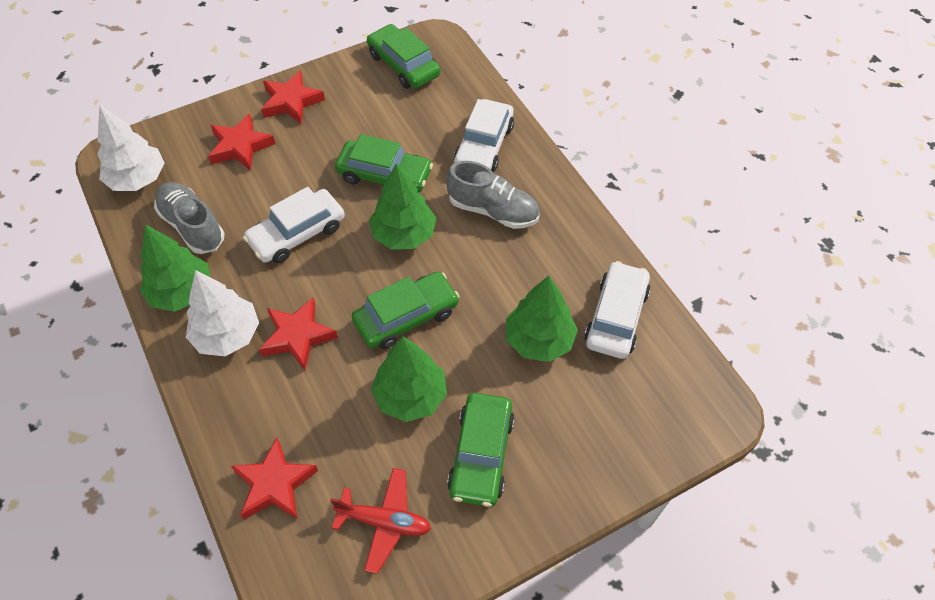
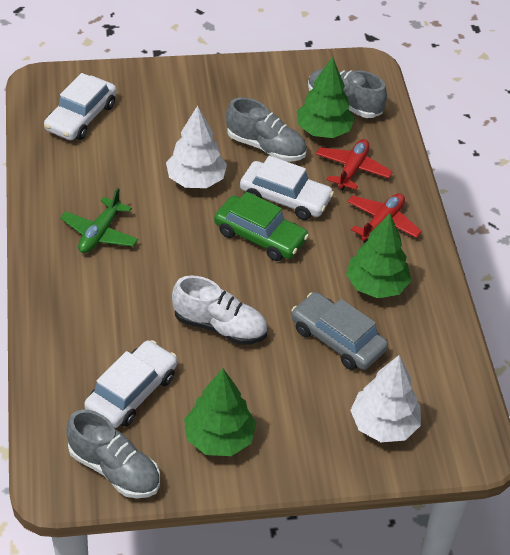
green car: 4 -> 1
green plane: 0 -> 1
green tree: 4 -> 3
grey car: 0 -> 1
grey shoe: 2 -> 3
red plane: 1 -> 2
red star: 4 -> 0
white shoe: 0 -> 1

